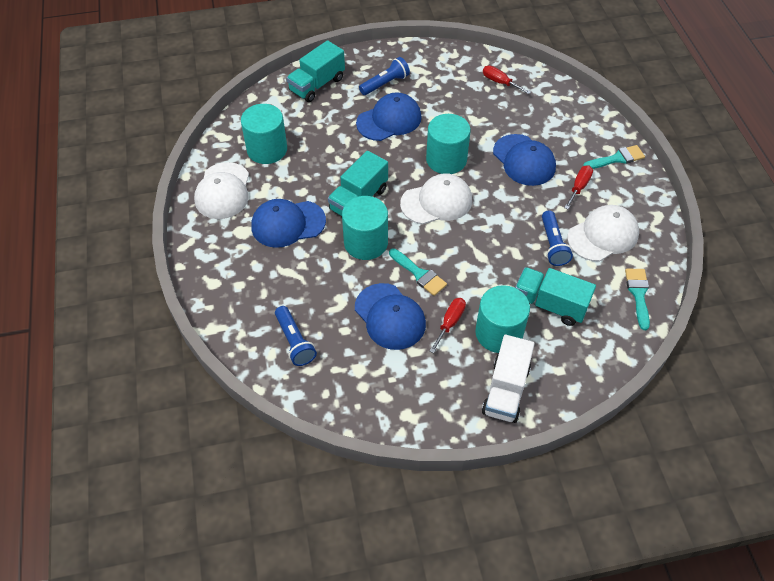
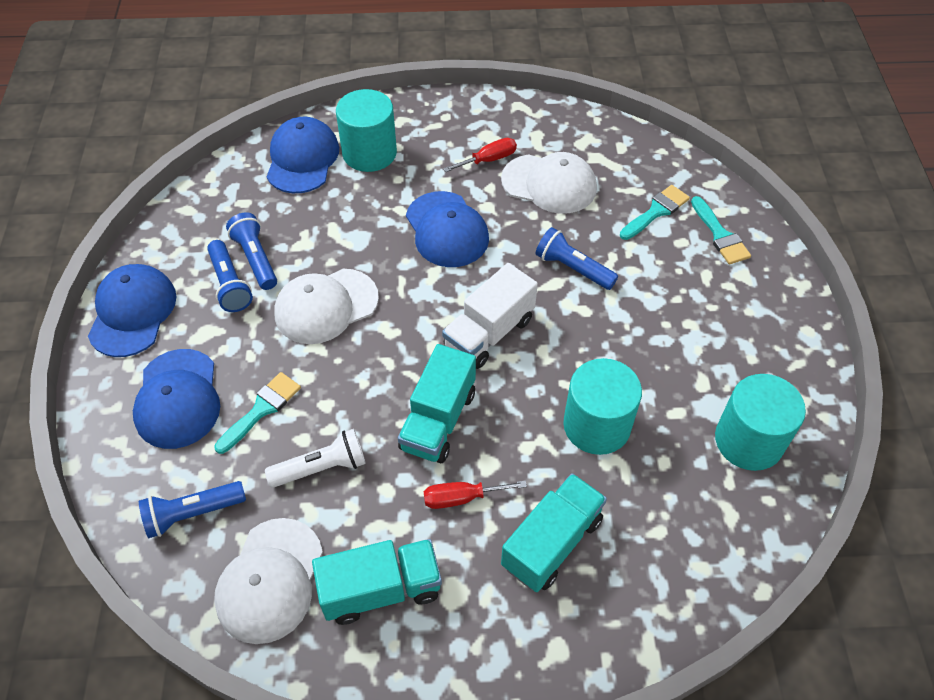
blue flashlight: 3 -> 4
red screwdriver: 3 -> 2
turquoise cylinder: 4 -> 3
white flashlight: 0 -> 1

